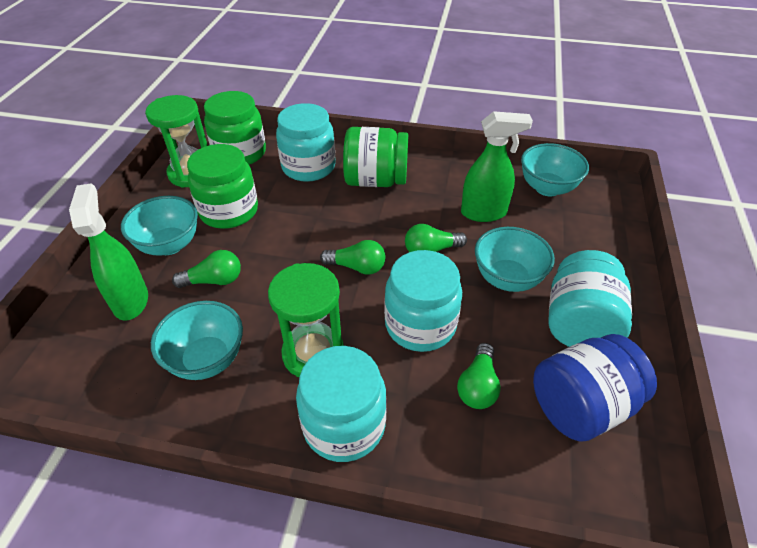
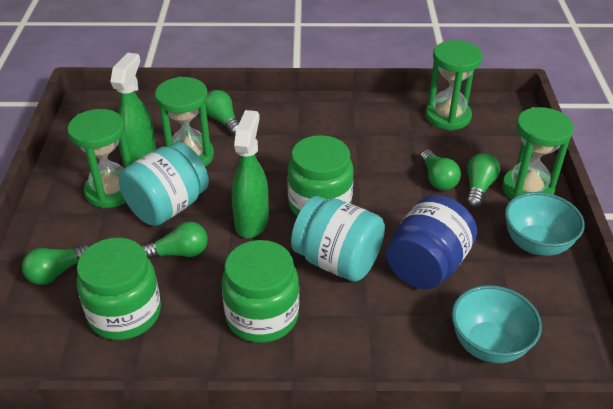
green hourglass: 2 -> 4
green light bulb: 4 -> 5
turquoise bowl: 4 -> 2
turquoise jar: 4 -> 2

